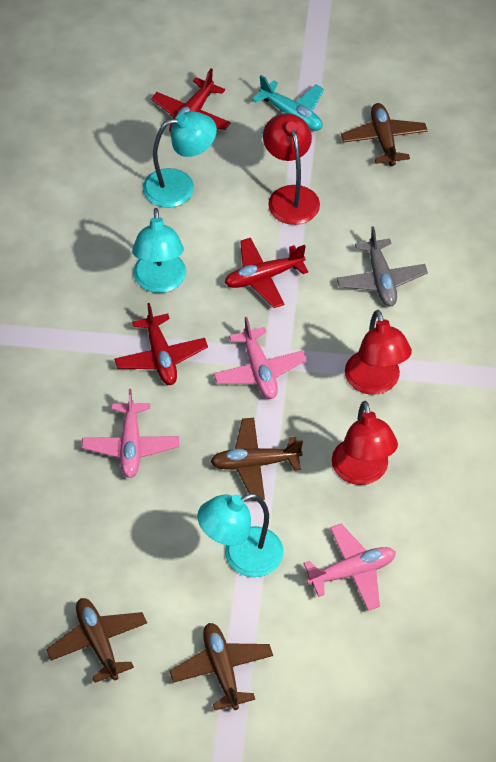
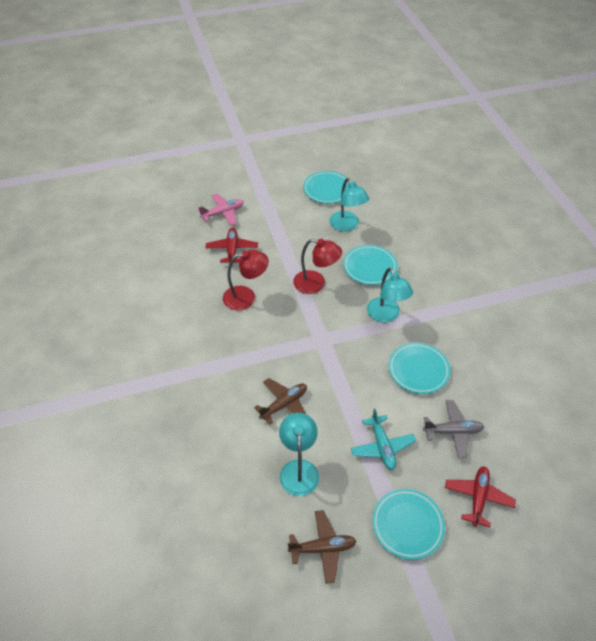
brown plane: 4 -> 2
pink plane: 3 -> 1
red lamp: 3 -> 2
red plane: 3 -> 2
turquoise plate: 0 -> 4

